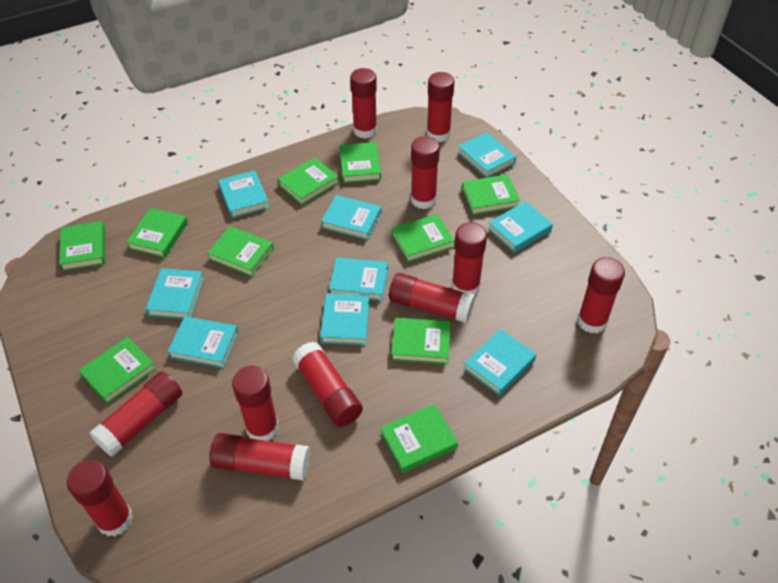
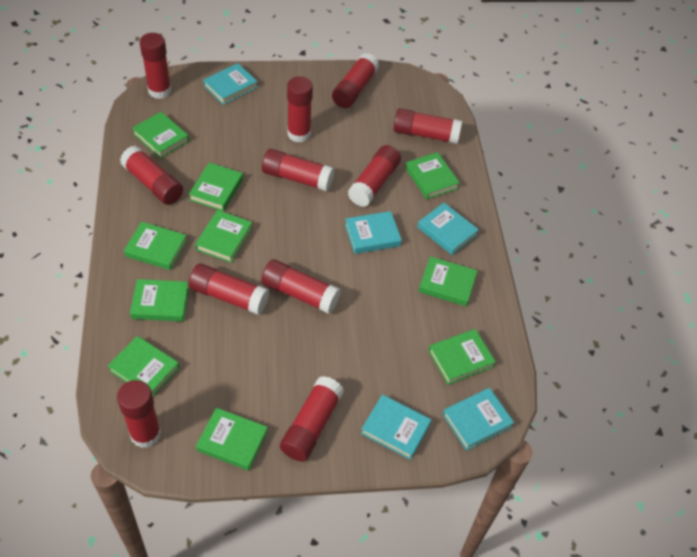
turquoise book: 9 -> 5

